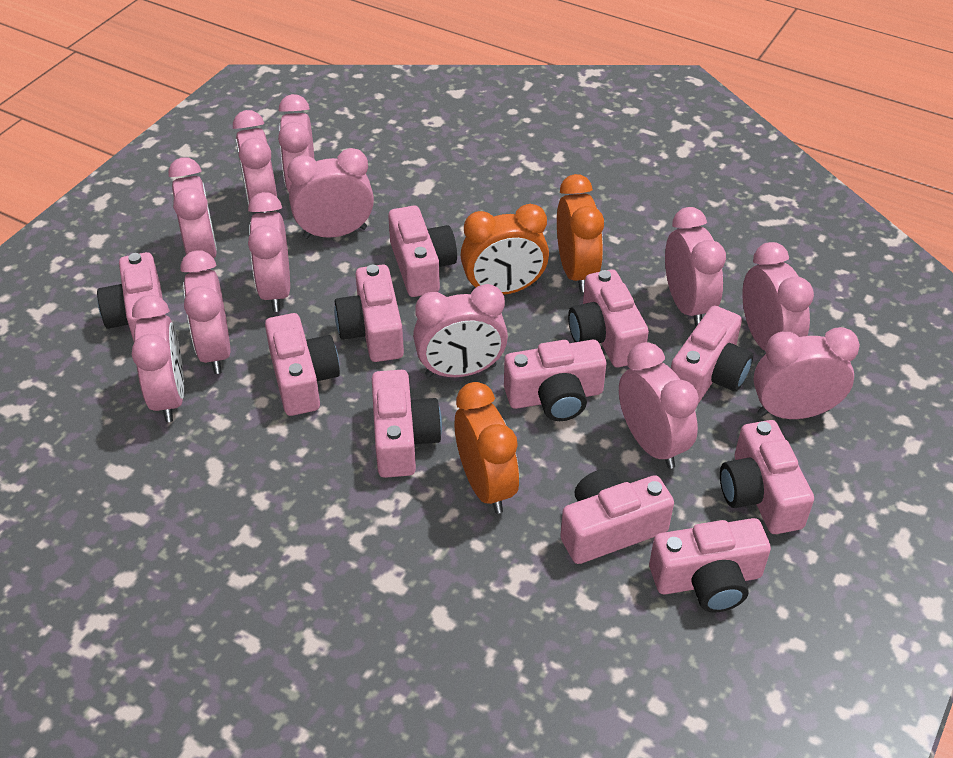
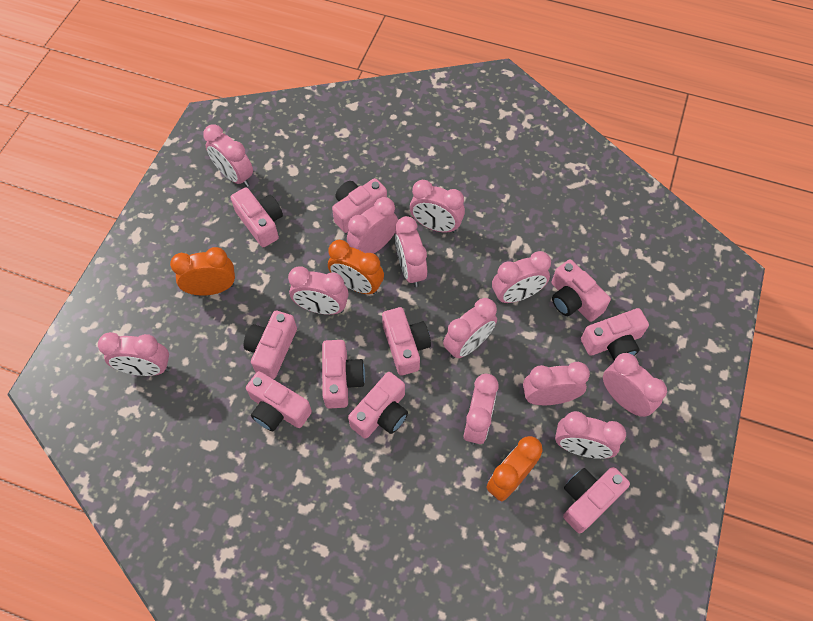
pink camera: 11 -> 10

